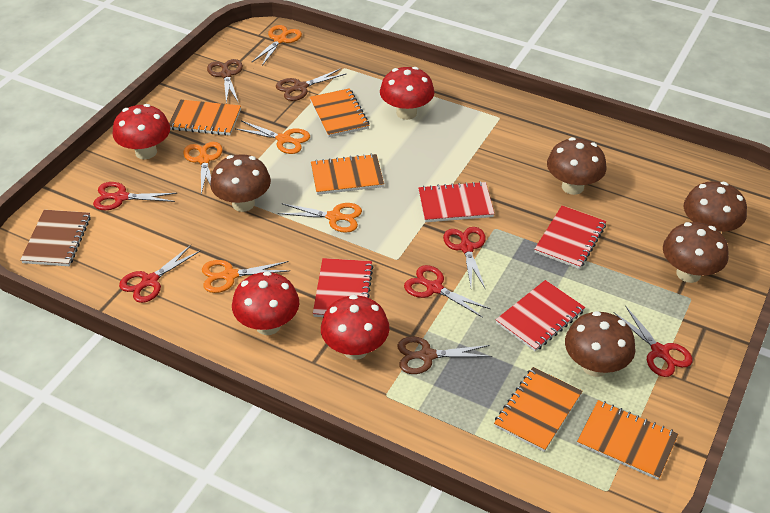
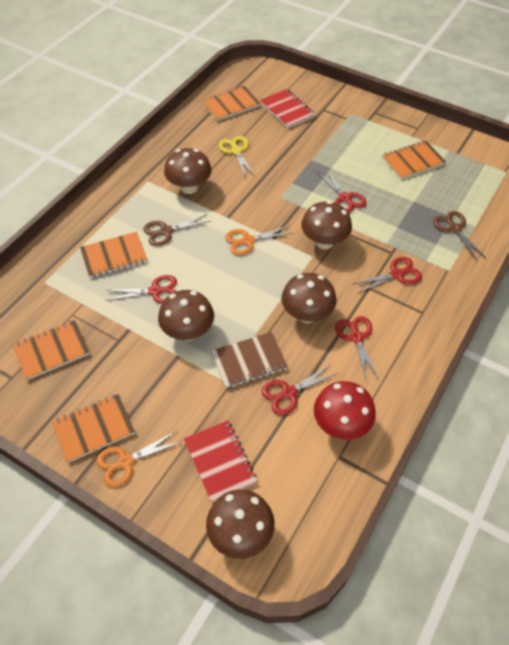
brown scissors: 3 -> 2
orange scissors: 5 -> 2
red mushroom: 4 -> 1
red notebook: 4 -> 2
yellow scissors: 0 -> 1

